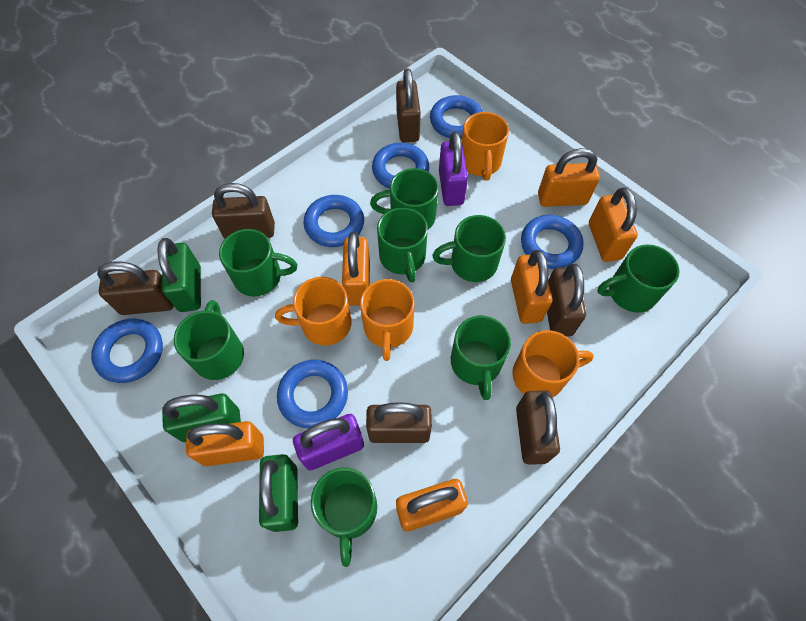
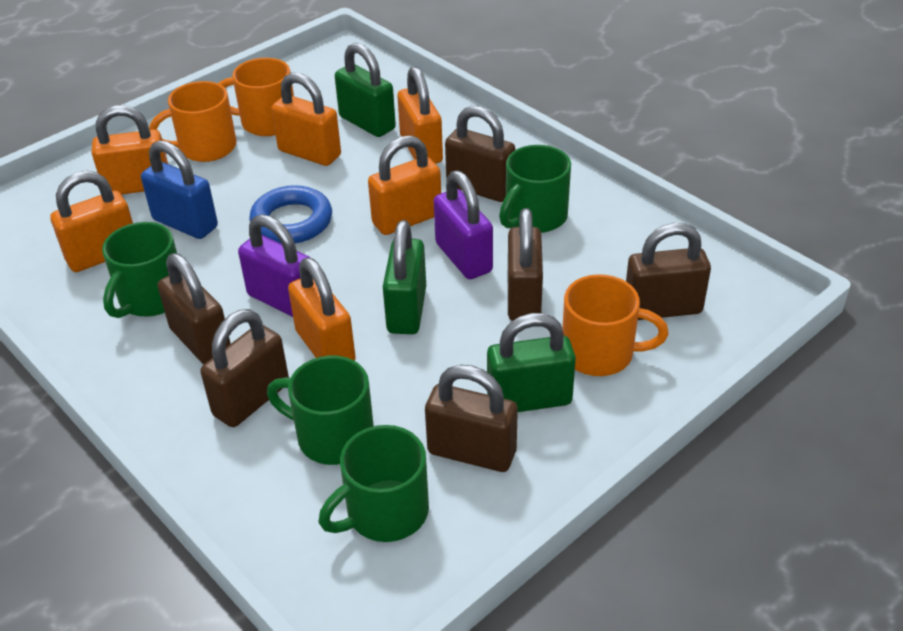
blue padlock: 0 -> 1
blue ring: 6 -> 1
green mug: 8 -> 4
orange mug: 4 -> 3

